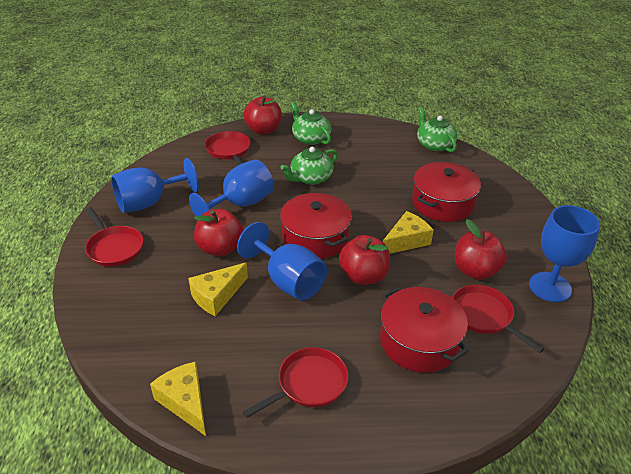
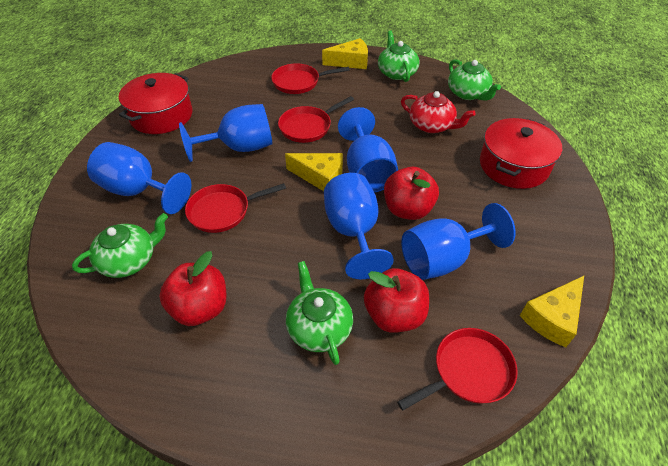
blue goblet: 4 -> 5
green teapot: 3 -> 4
red apple: 4 -> 3
red pot: 3 -> 2
red teapot: 0 -> 1

